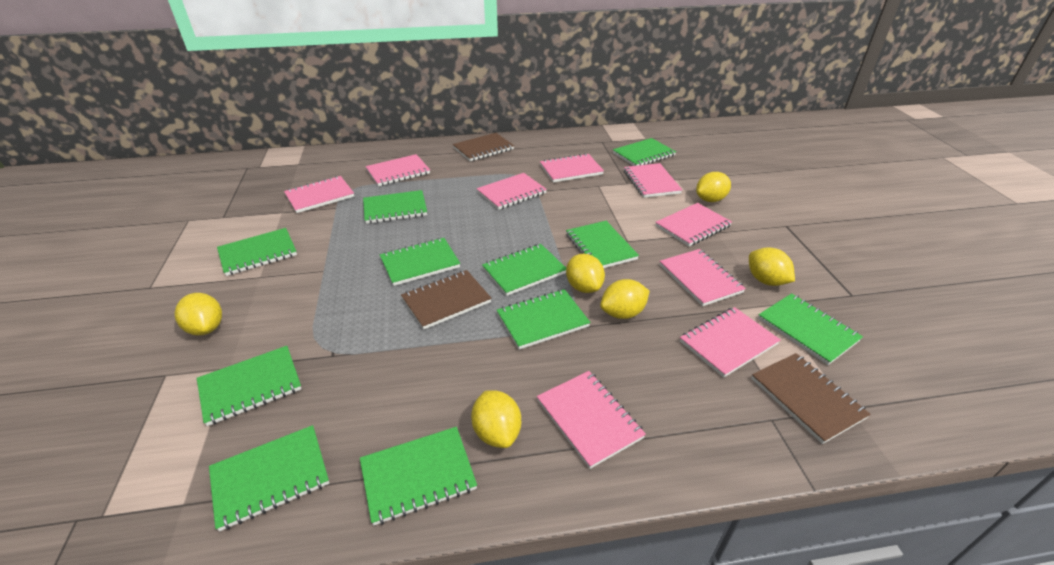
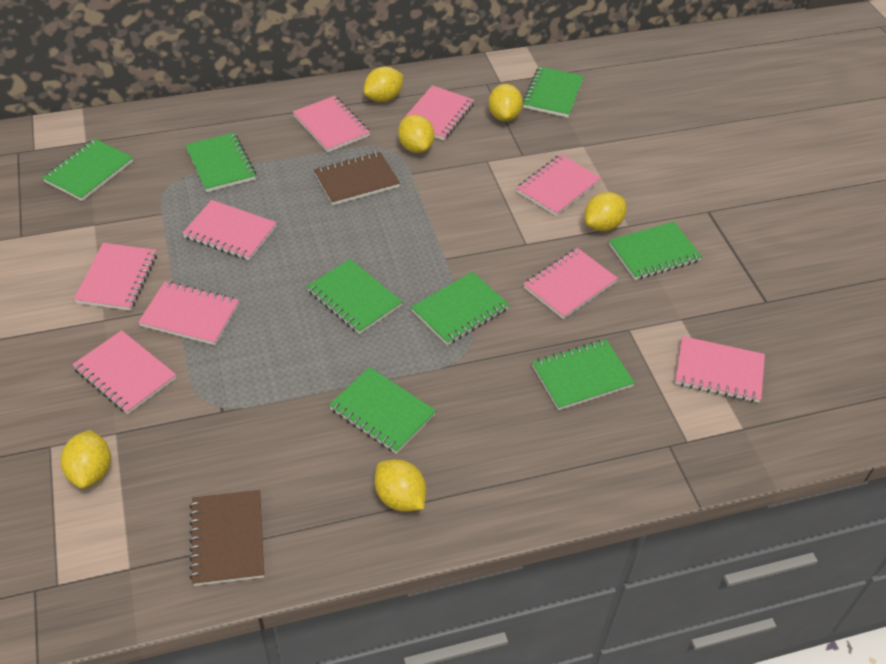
brown notebook: 3 -> 2
green notebook: 11 -> 8

